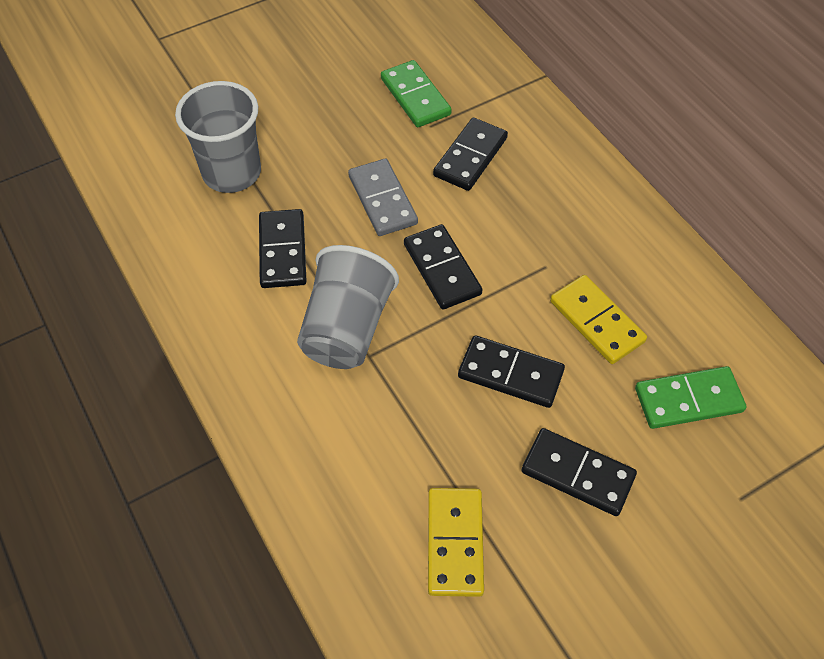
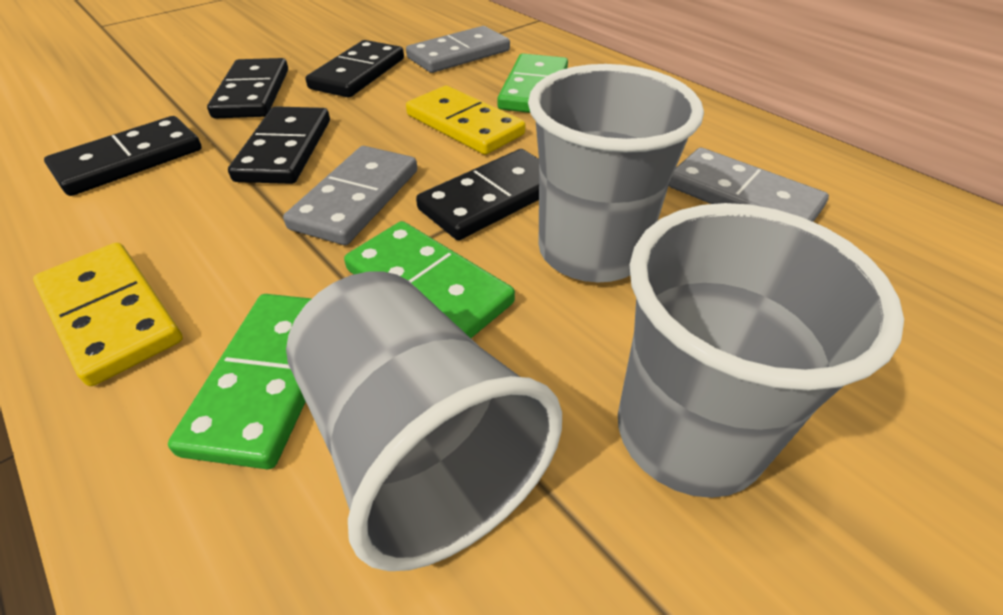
green domino: 2 -> 3
grey cup: 2 -> 3
grey domino: 1 -> 3

